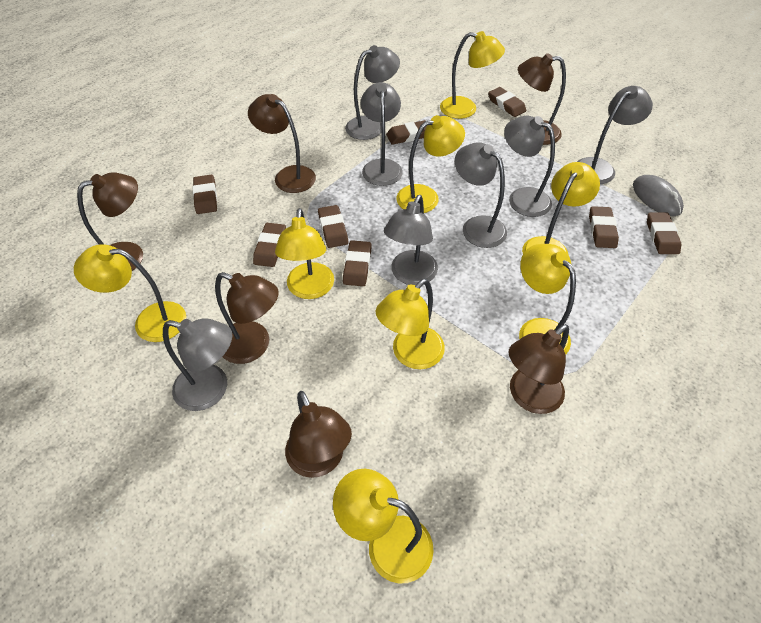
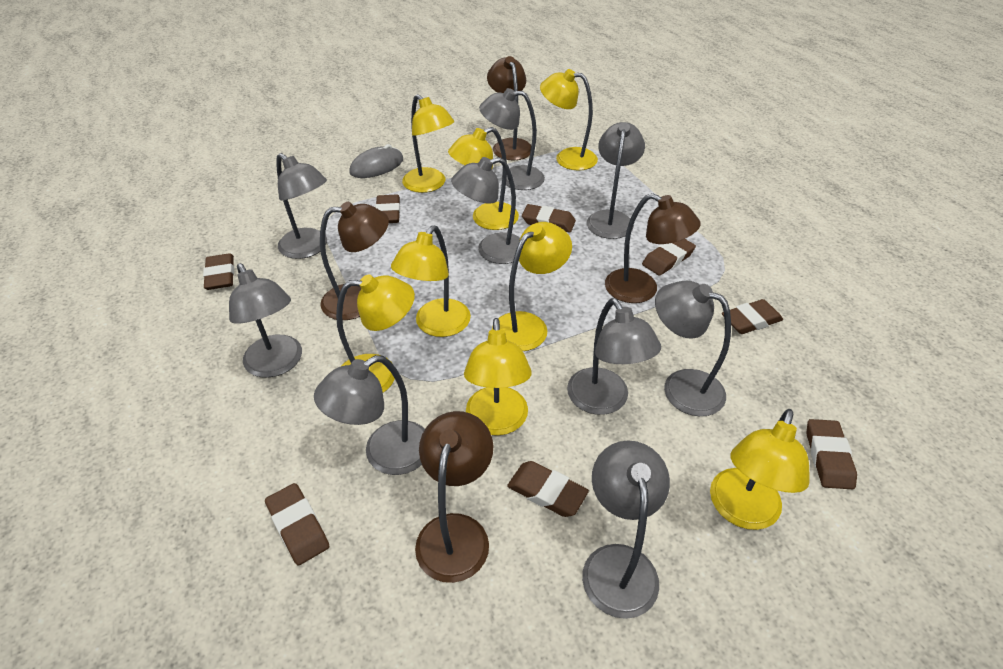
brown lamp: 6 -> 4
grey lamp: 7 -> 9

